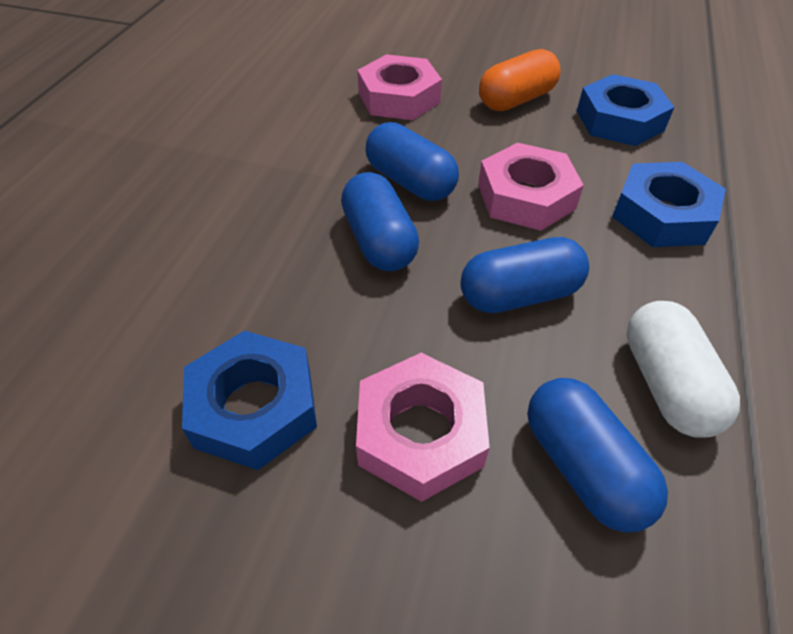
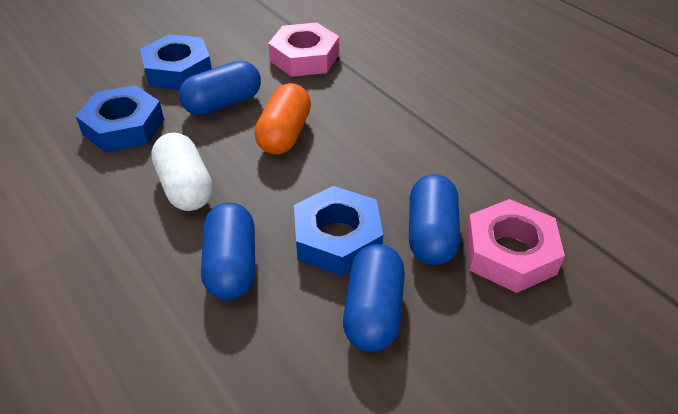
pink nut: 3 -> 2

